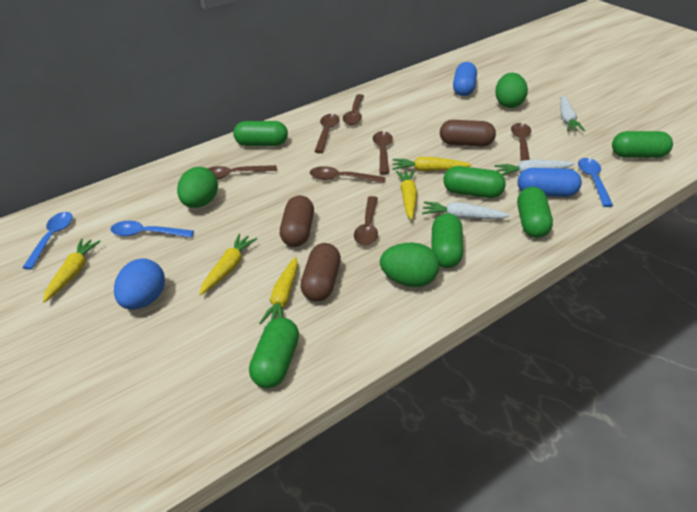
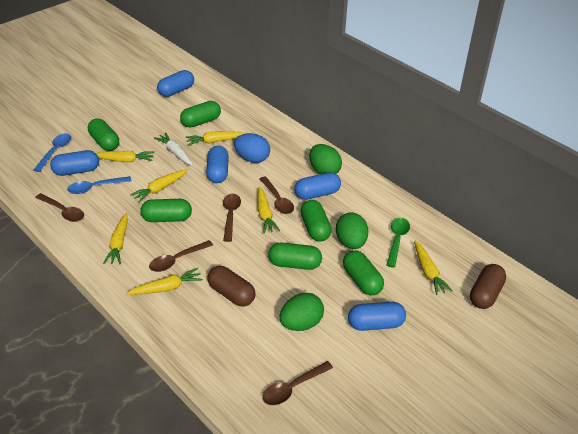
blue capsule: 2 -> 5
blue spoon: 3 -> 2
brown capsule: 3 -> 2
brown spoon: 7 -> 5
green spoon: 0 -> 1
white carrot: 3 -> 1
yellow carrot: 5 -> 7

